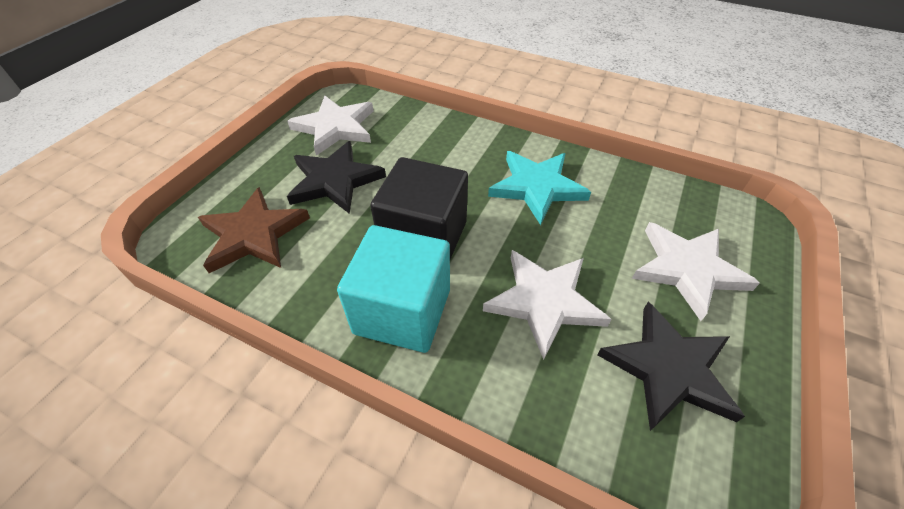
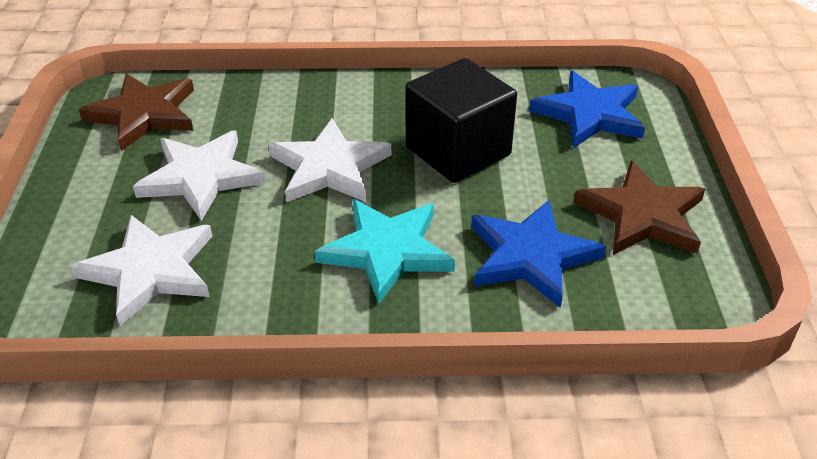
black star: 2 -> 0
blue star: 0 -> 2
brown star: 1 -> 2
turquoise cube: 1 -> 0

